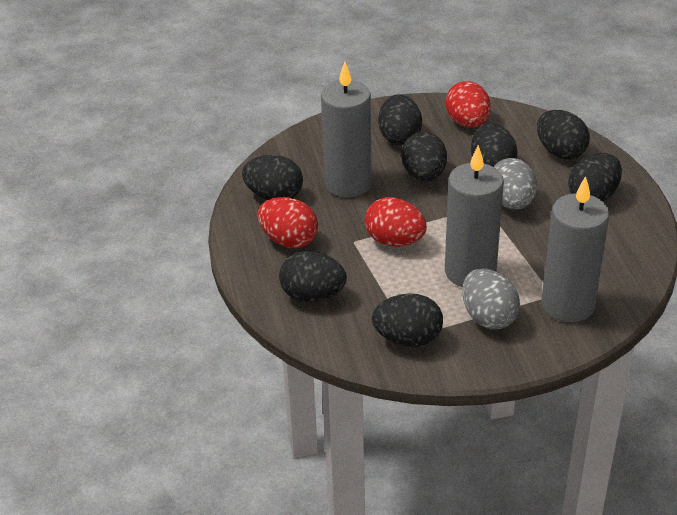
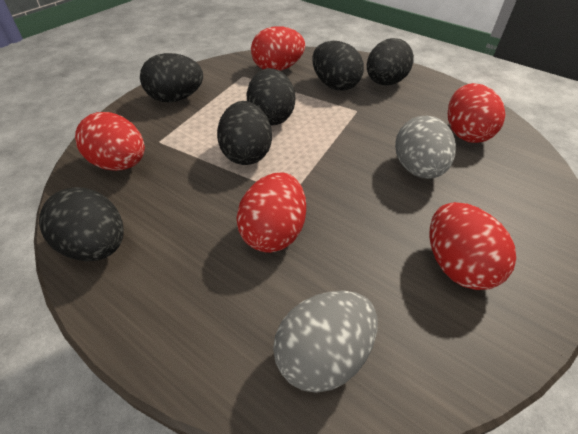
black egg: 8 -> 6
grey candle: 3 -> 0
red egg: 3 -> 5

